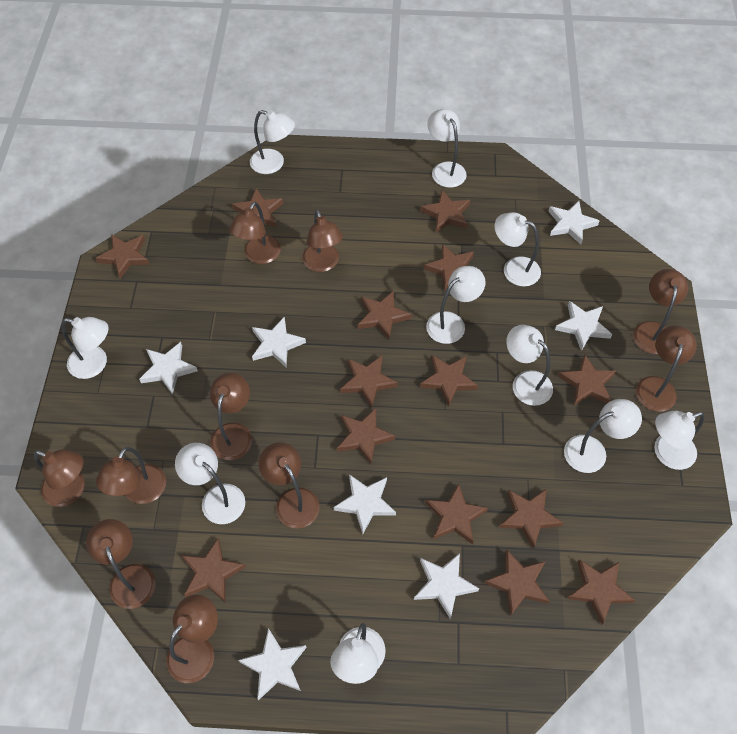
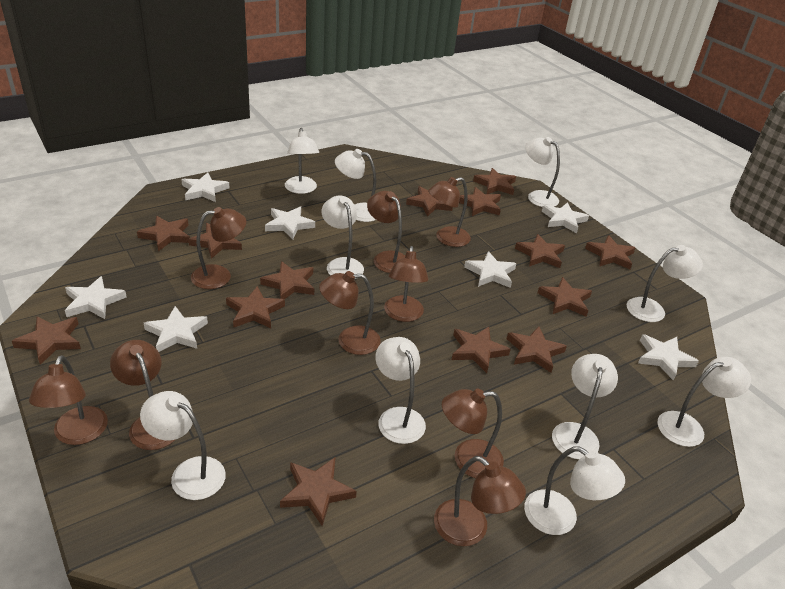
brown lamp: 10 -> 9

